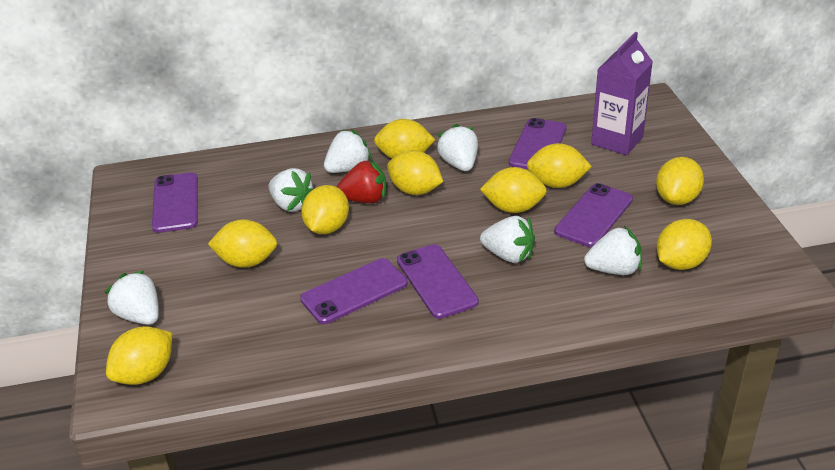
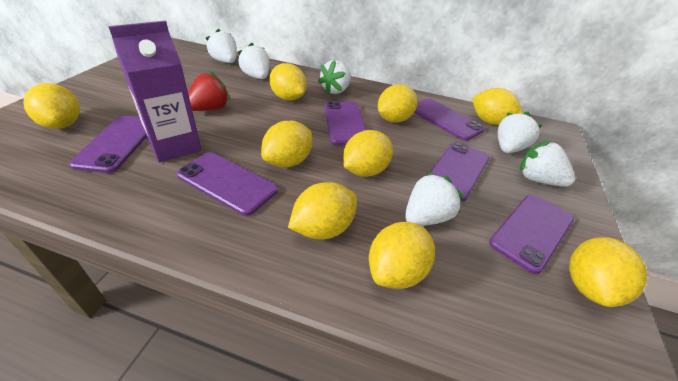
purple phone: 5 -> 6

